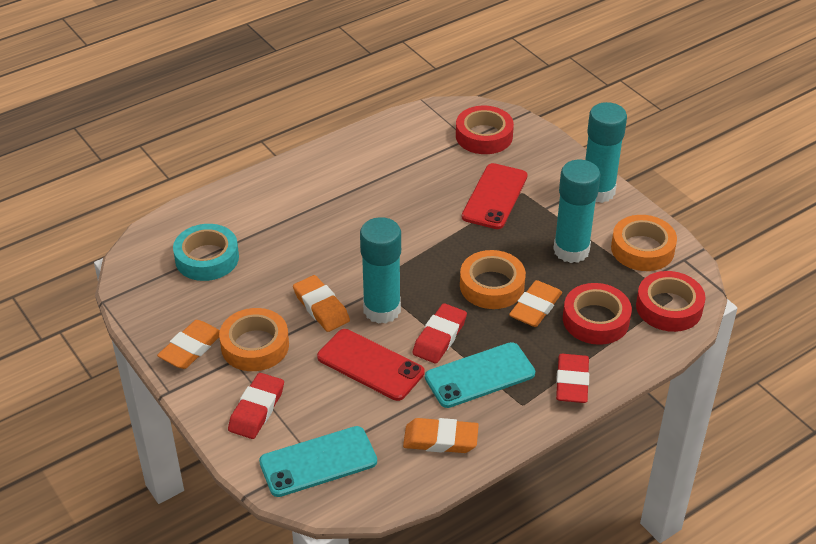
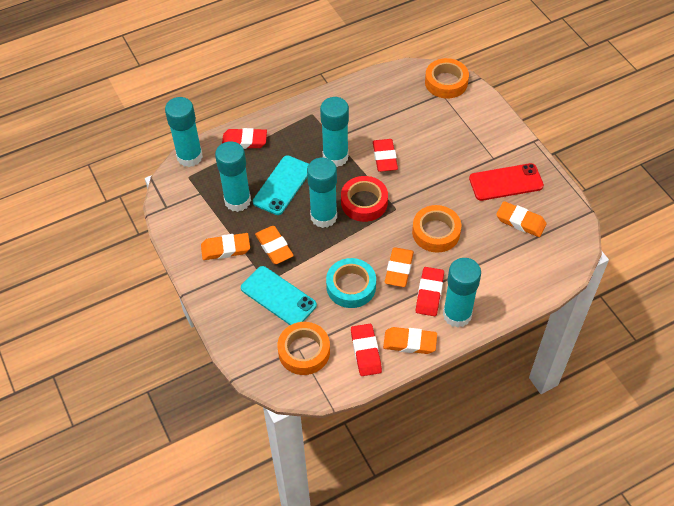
orange eraser: 4 -> 5
red eraser: 3 -> 4
red phone: 2 -> 1
red tape: 3 -> 1
turquoise glue stick: 3 -> 5

